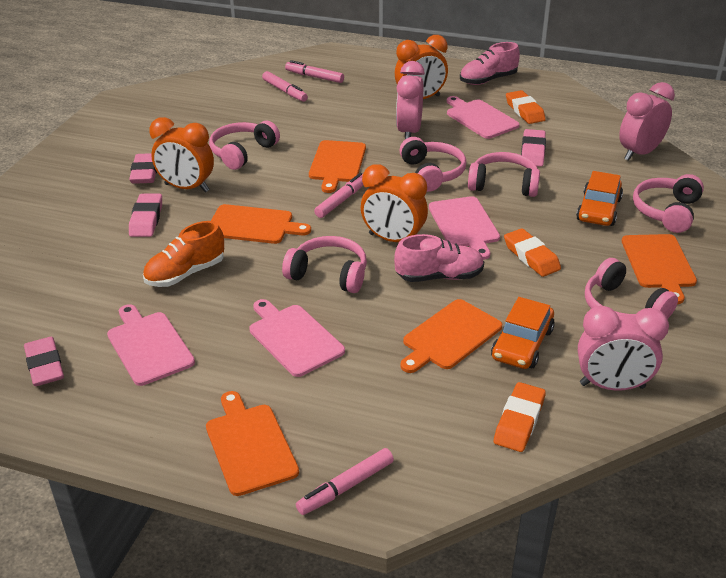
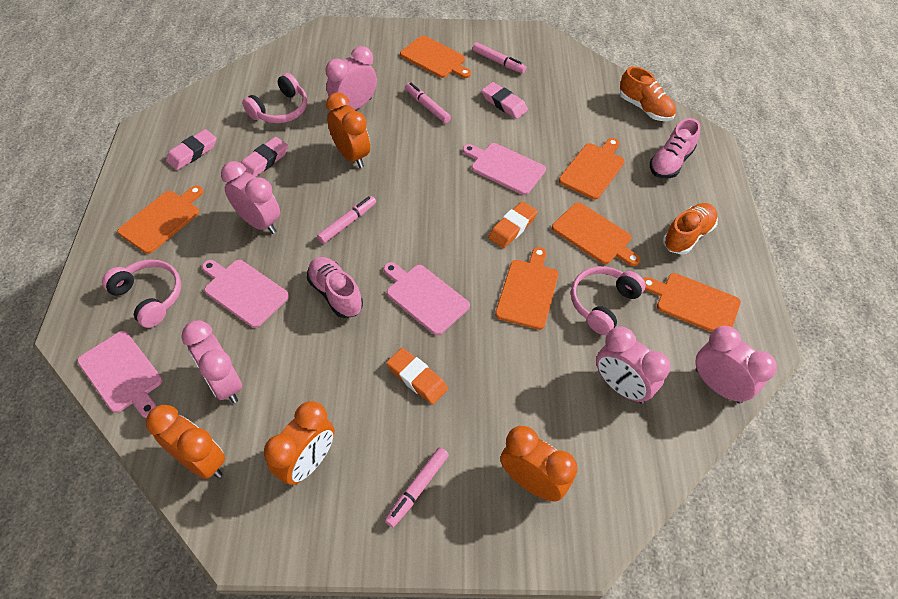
orange car: 2 -> 0
orange clock: 3 -> 4
orange cutting board: 5 -> 6
orange eraser: 3 -> 2
orange shoe: 1 -> 2
pink clock: 3 -> 5
pink eraser: 4 -> 3
pink headphones: 6 -> 3

